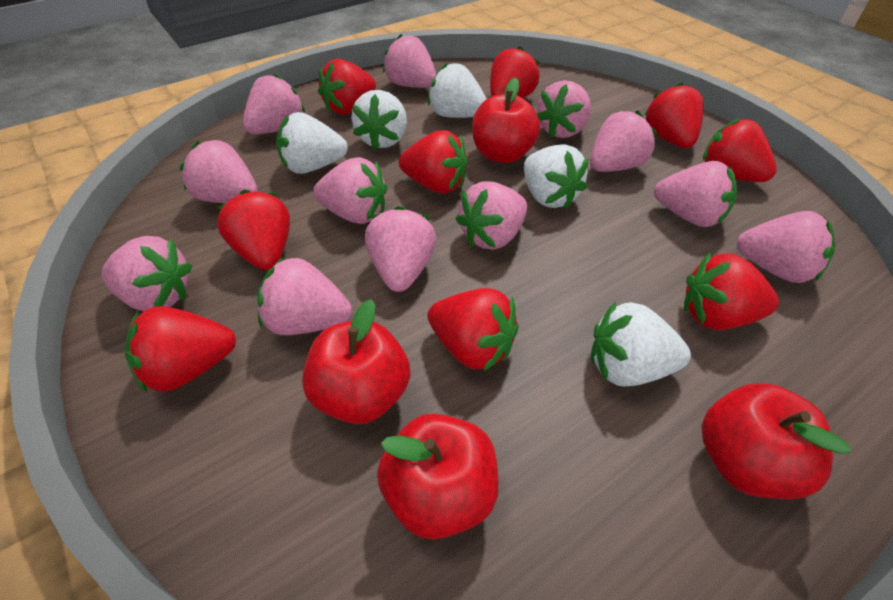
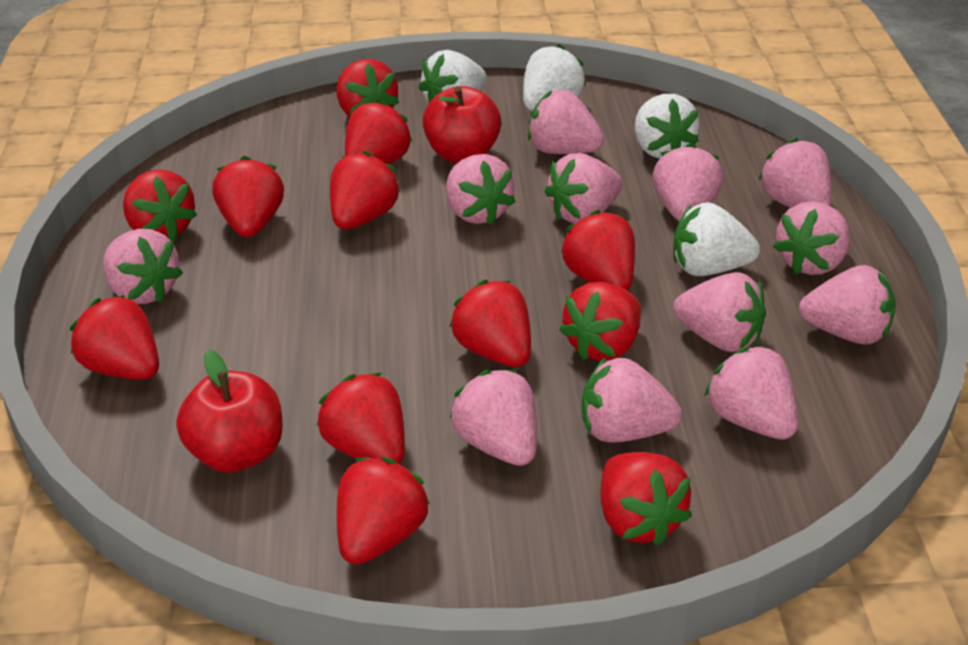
red apple: 4 -> 2
red strawberry: 9 -> 12
white strawberry: 5 -> 4

